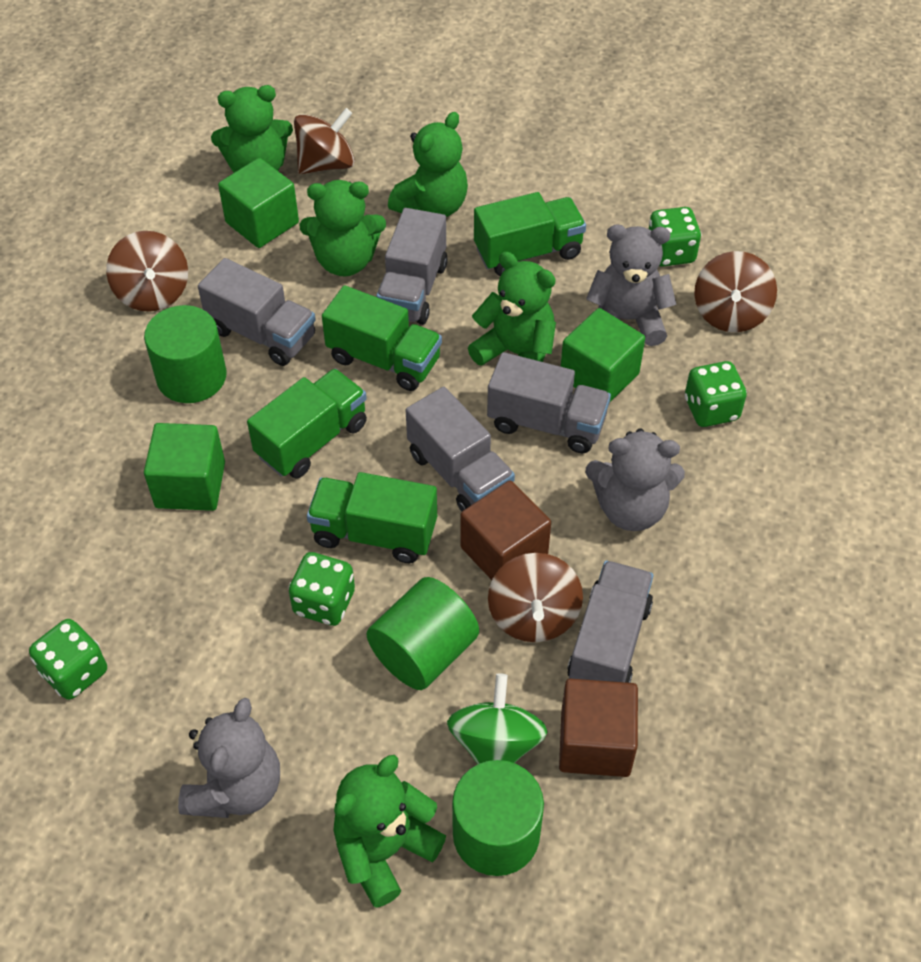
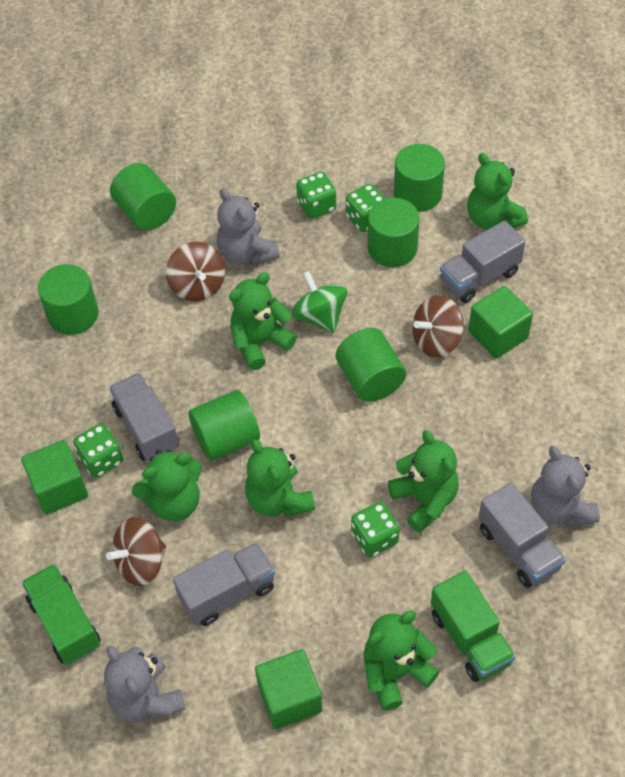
brown cube: 2 -> 0
brown spinning top: 4 -> 3
green cylinder: 3 -> 6
green teddy bear: 5 -> 6
green truck: 4 -> 2
grey truck: 5 -> 4

